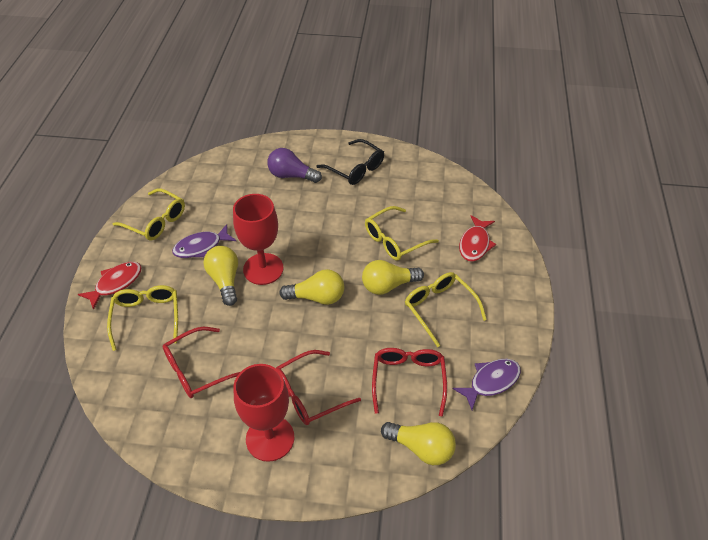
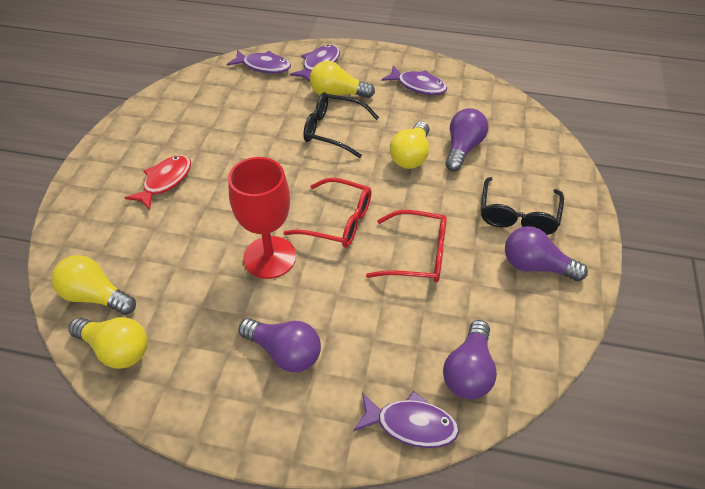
black glasses: 1 -> 2
purple fish: 2 -> 4
purple light bulb: 1 -> 4
red fish: 2 -> 1
red glasses: 3 -> 2
red goblet: 2 -> 1
yellow glasses: 4 -> 0

